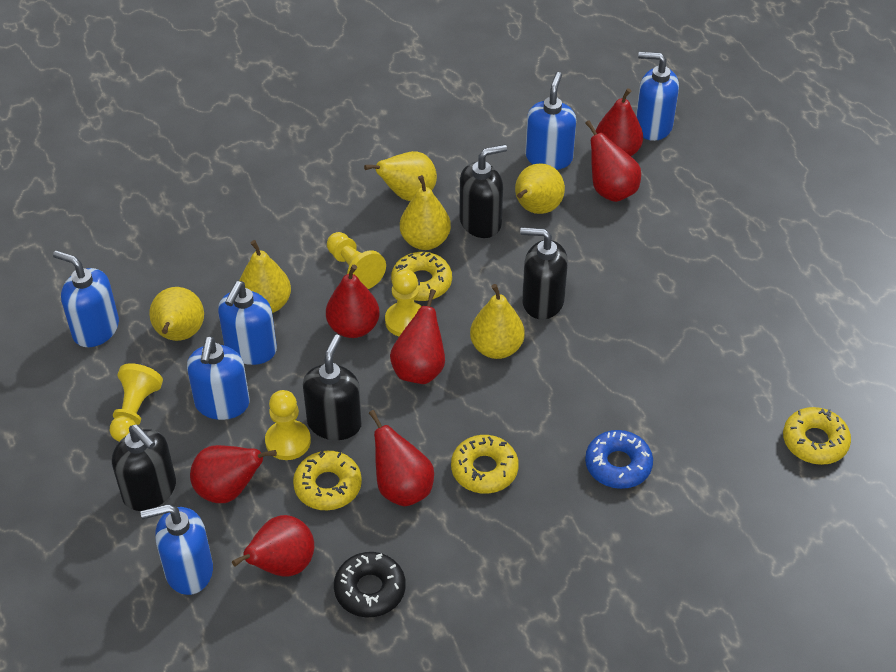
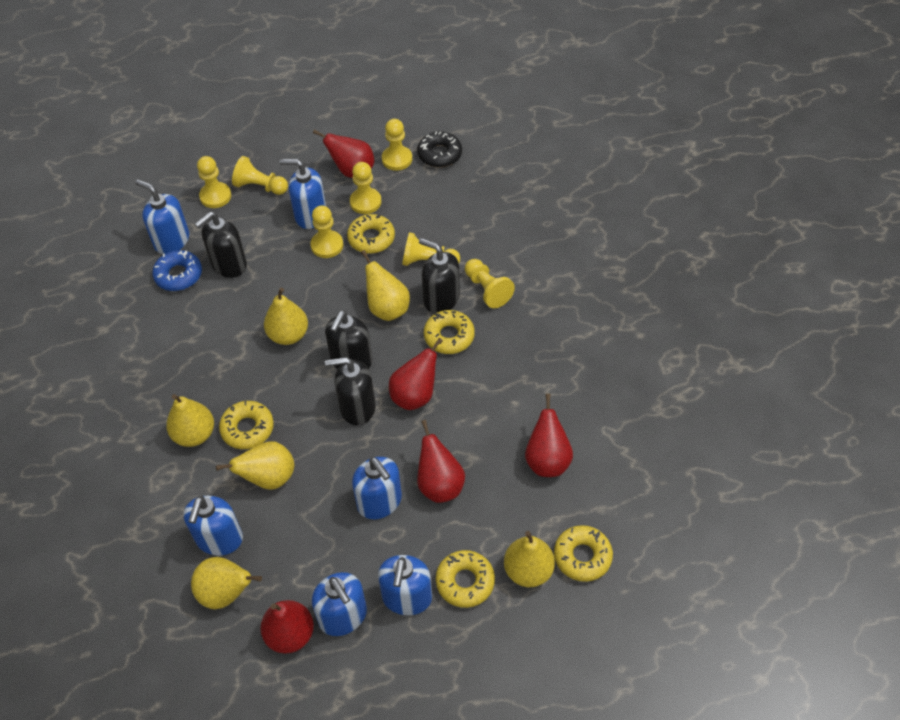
red pear: 7 -> 5
yellow donut: 4 -> 5
yellow pawn: 4 -> 7

